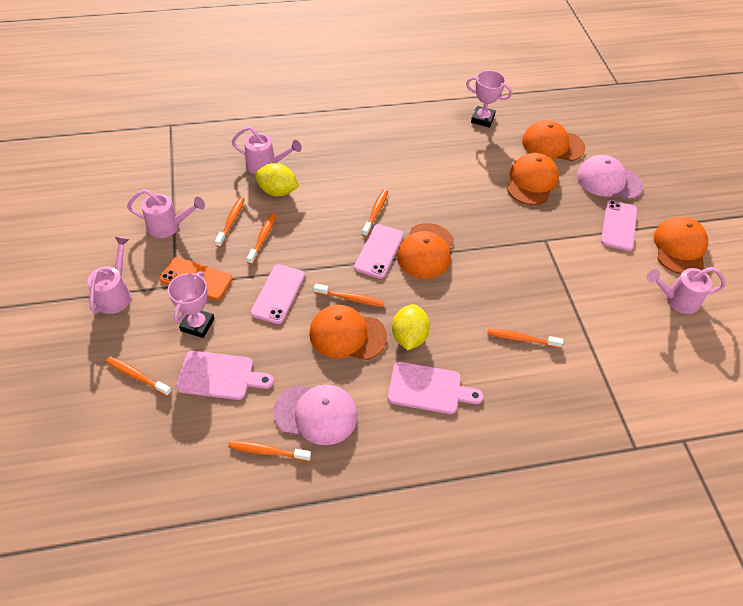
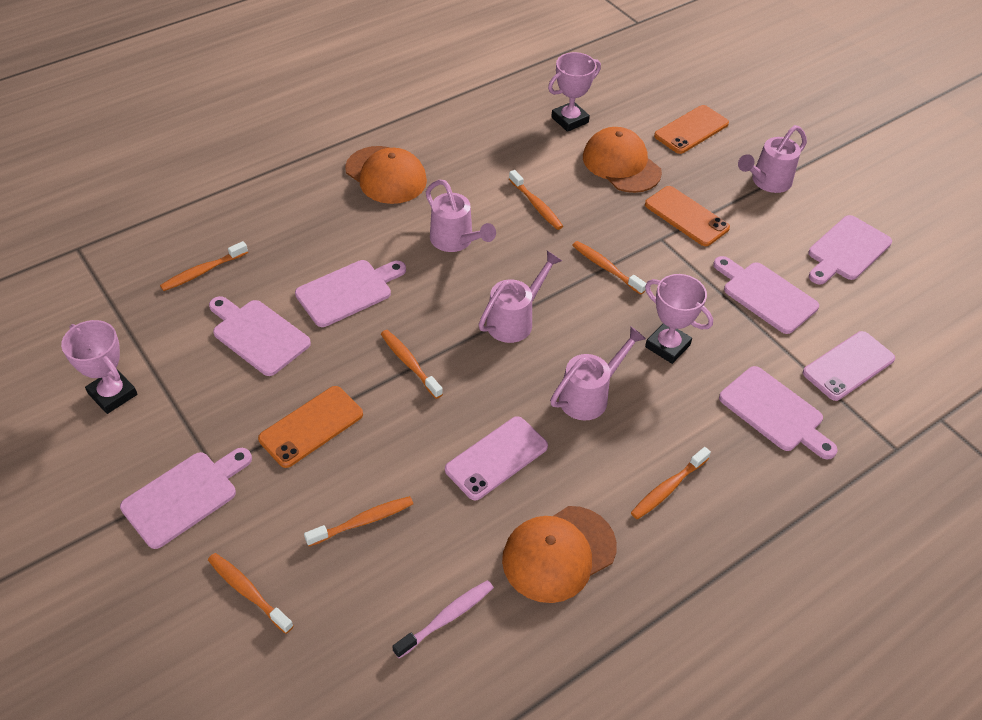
orange cap: 5 -> 3
orange phone: 1 -> 3
pink cap: 2 -> 0
pink cutting board: 2 -> 6
pink phone: 3 -> 2
pink toothbrush: 0 -> 1
pink trophy: 2 -> 3
yellow lemon: 2 -> 0

